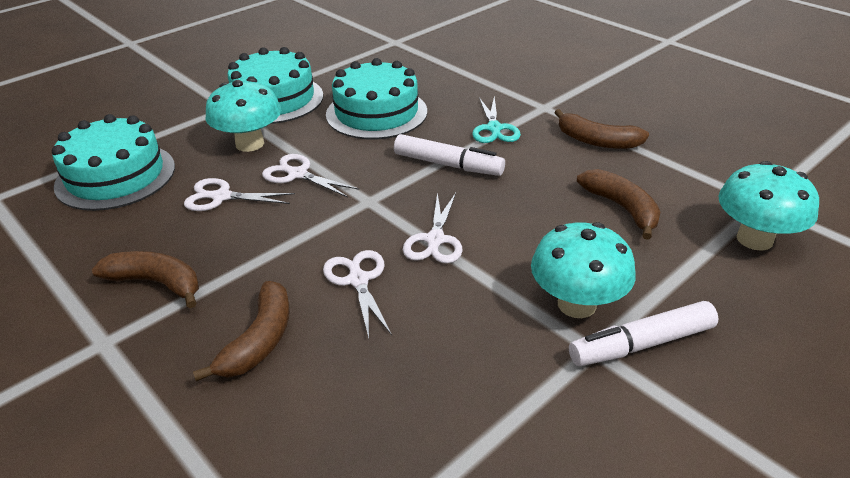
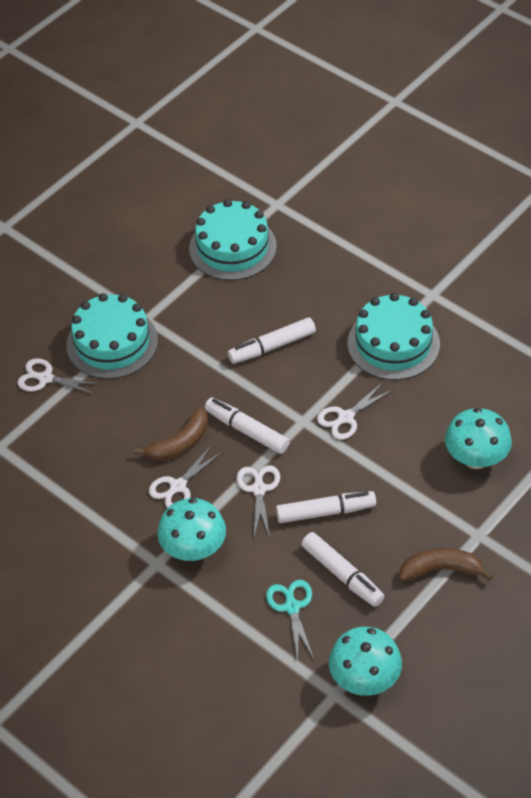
brown banana: 4 -> 2
white marker: 2 -> 4

